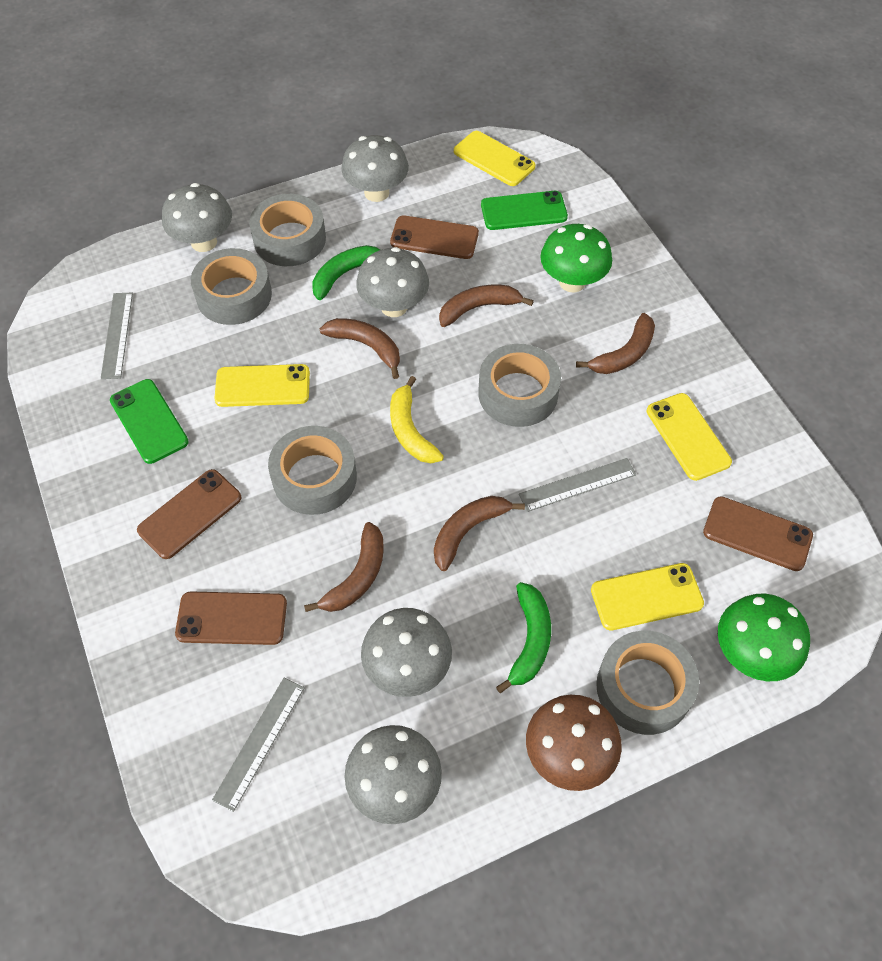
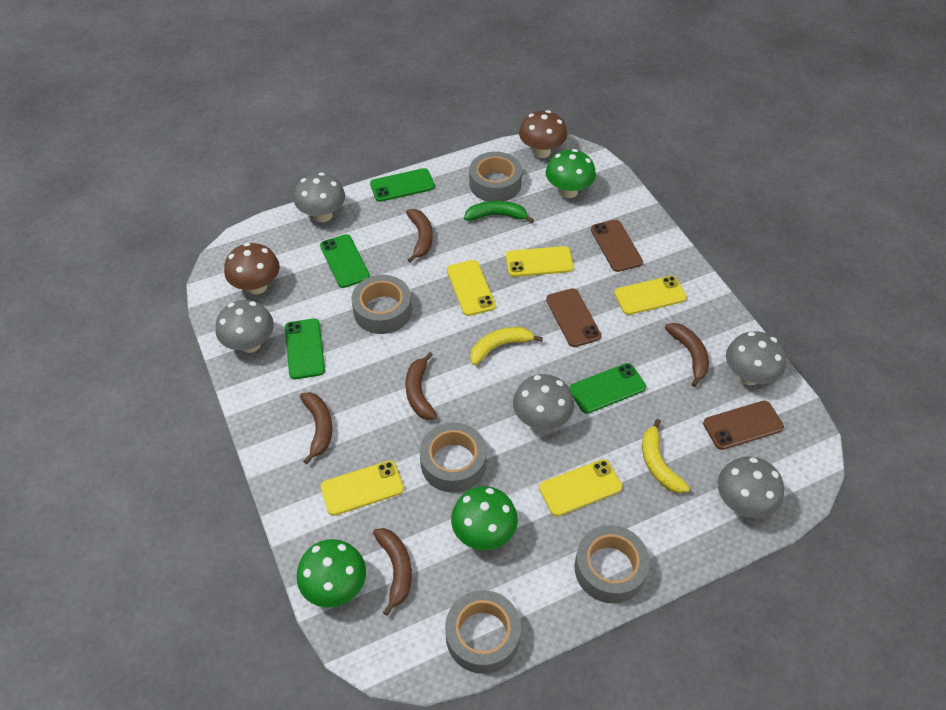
brown mushroom: 1 -> 2
brown phone: 4 -> 3
green banana: 2 -> 1
green mushroom: 2 -> 3
green phone: 2 -> 4
grey ruler: 3 -> 0
yellow banana: 1 -> 2
yellow phone: 4 -> 5

